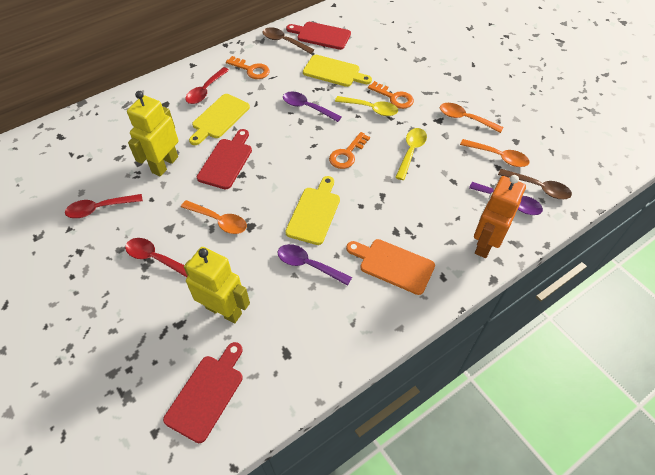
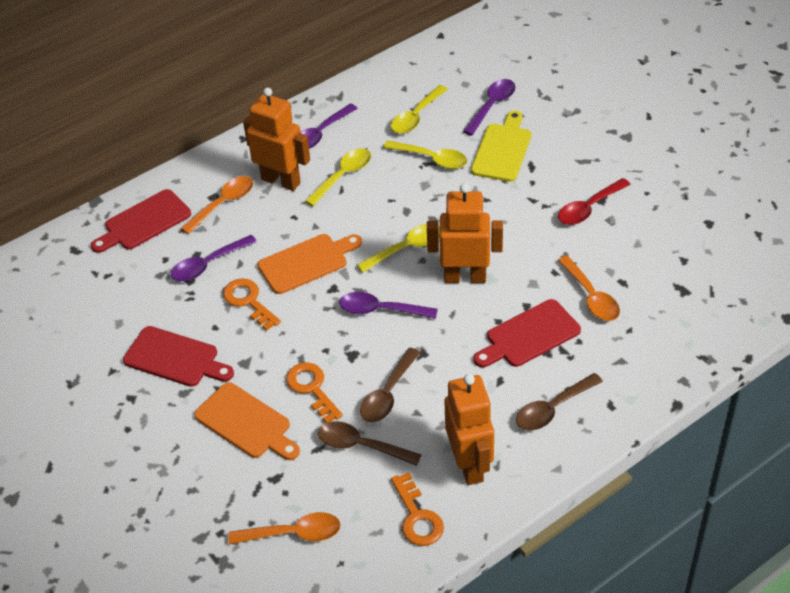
brown spoon: 2 -> 3
orange cutting board: 1 -> 2
orange robot: 1 -> 3
purple spoon: 3 -> 4
red spoon: 3 -> 1
yellow cutting board: 3 -> 1
yellow robot: 2 -> 0
yellow spoon: 2 -> 4

